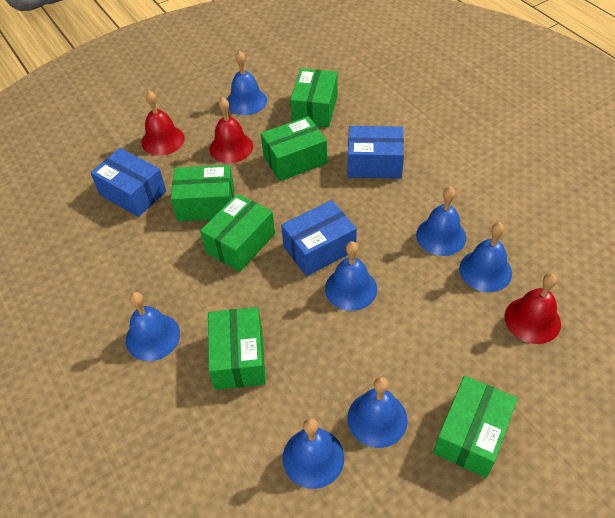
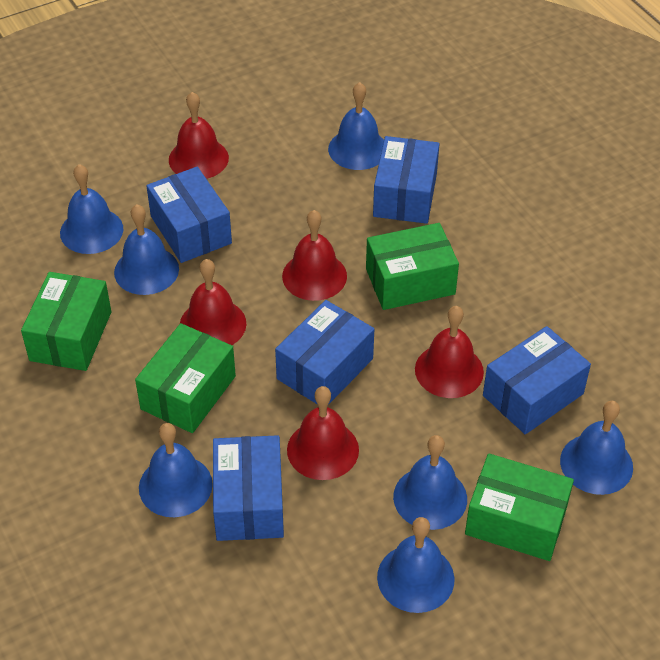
blue box: 3 -> 5
green box: 6 -> 4
red bell: 3 -> 5

